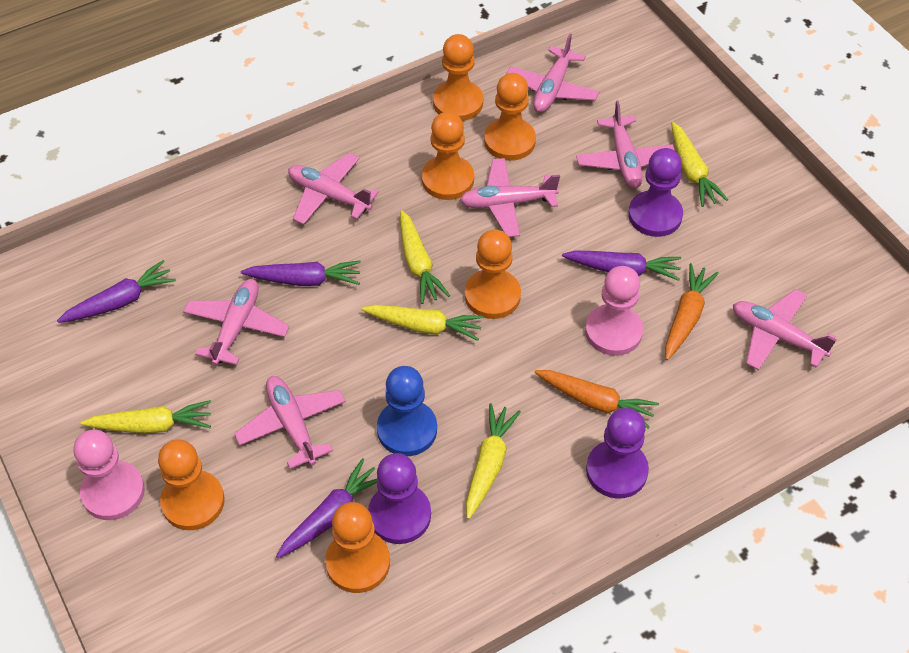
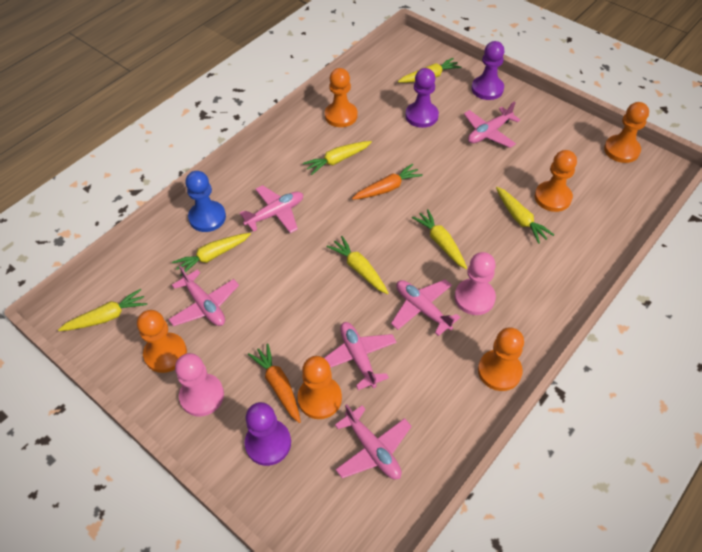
pink plane: 7 -> 6
purple carrot: 4 -> 0
yellow carrot: 5 -> 7

